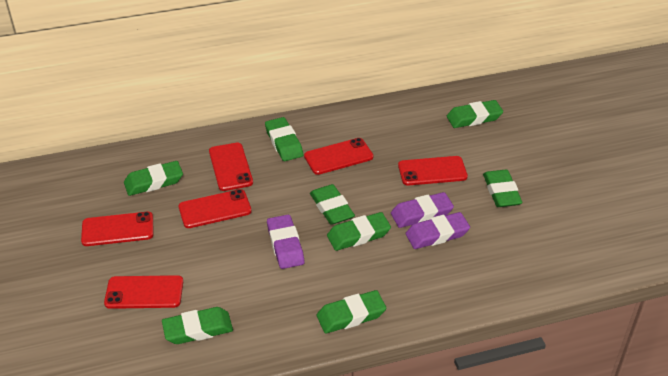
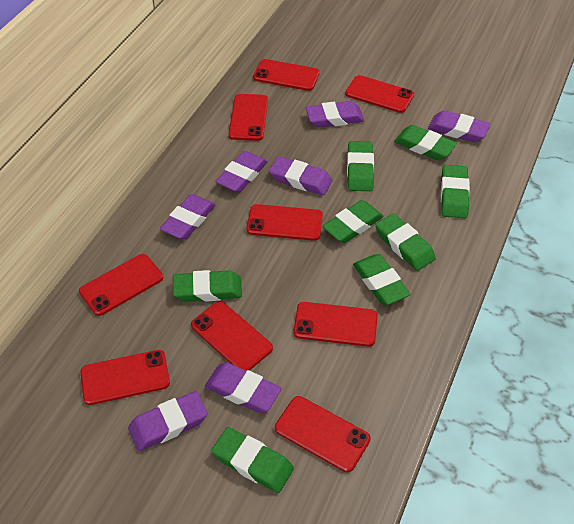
purple eraser: 3 -> 7
red phone: 6 -> 9

